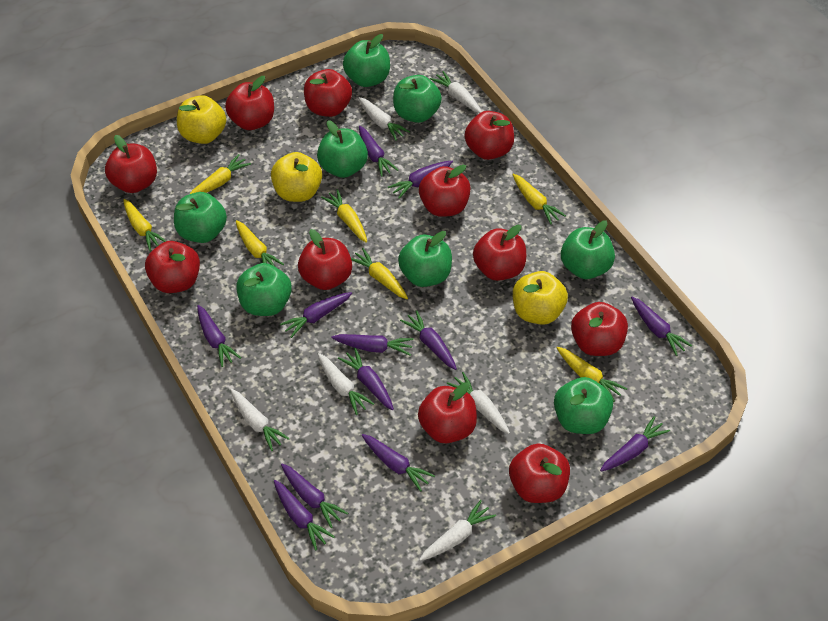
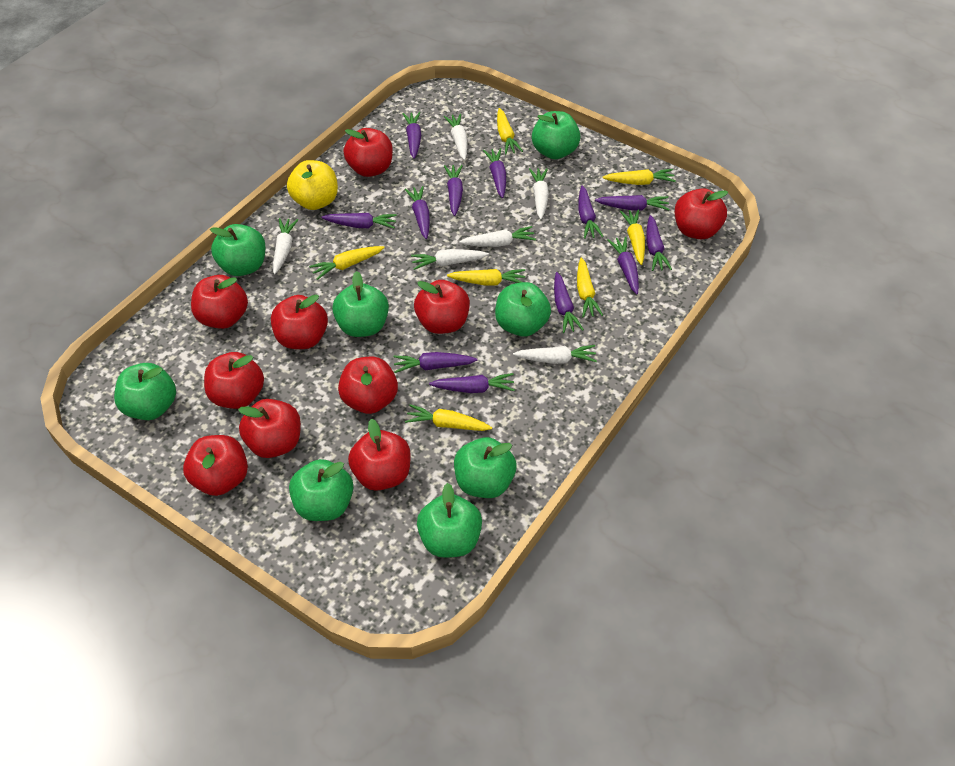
red apple: 11 -> 10
yellow apple: 3 -> 1

